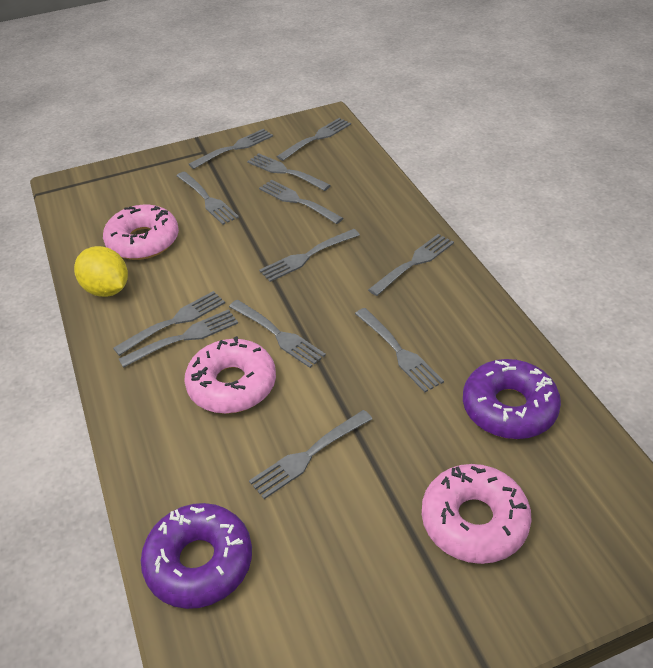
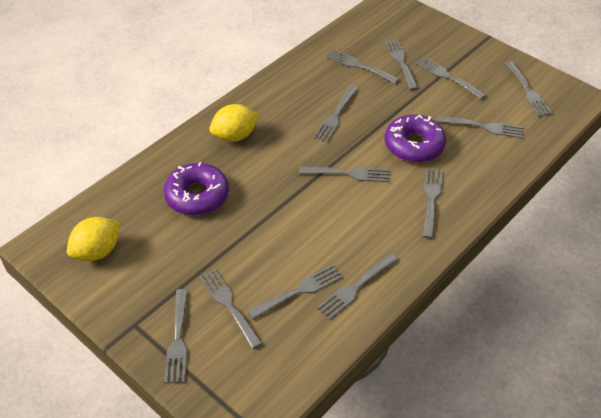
pink donut: 3 -> 0
yellow lemon: 1 -> 2

